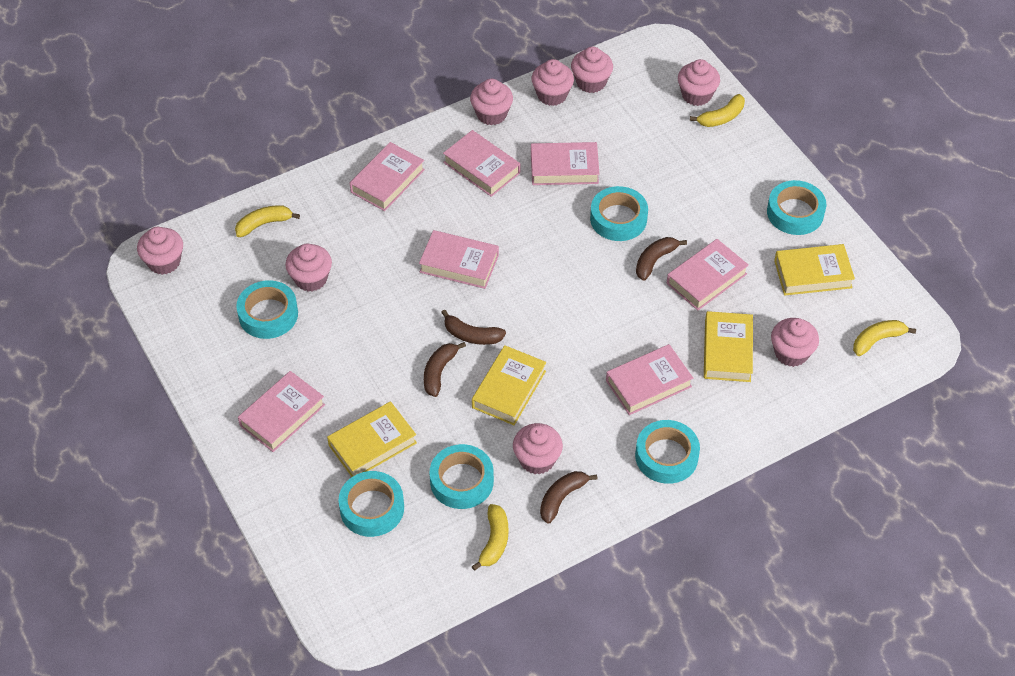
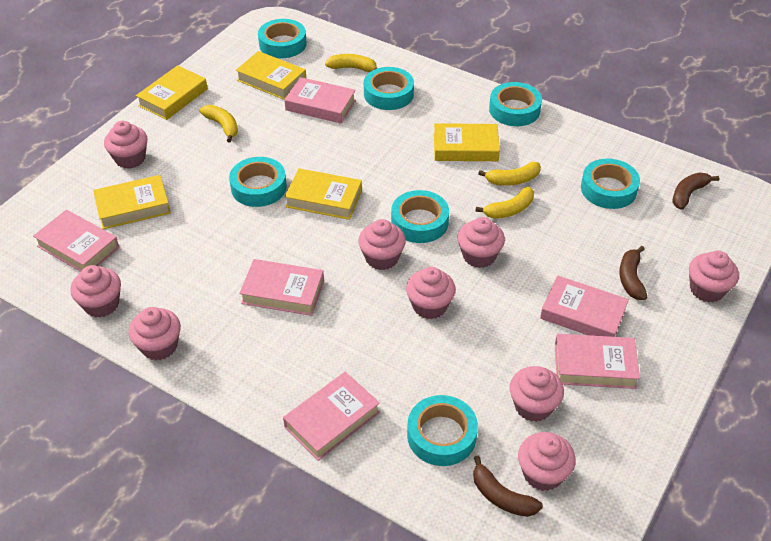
brown banana: 4 -> 3
pink book: 7 -> 6
pink cupcake: 8 -> 9
turquoise tape: 6 -> 7
yellow book: 4 -> 5

